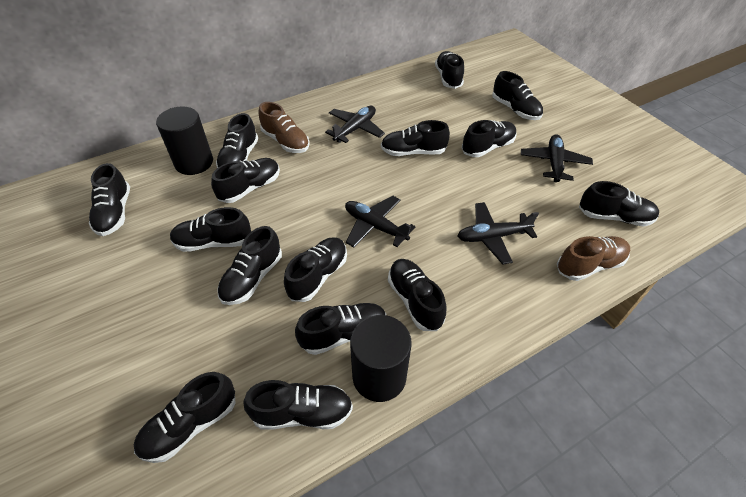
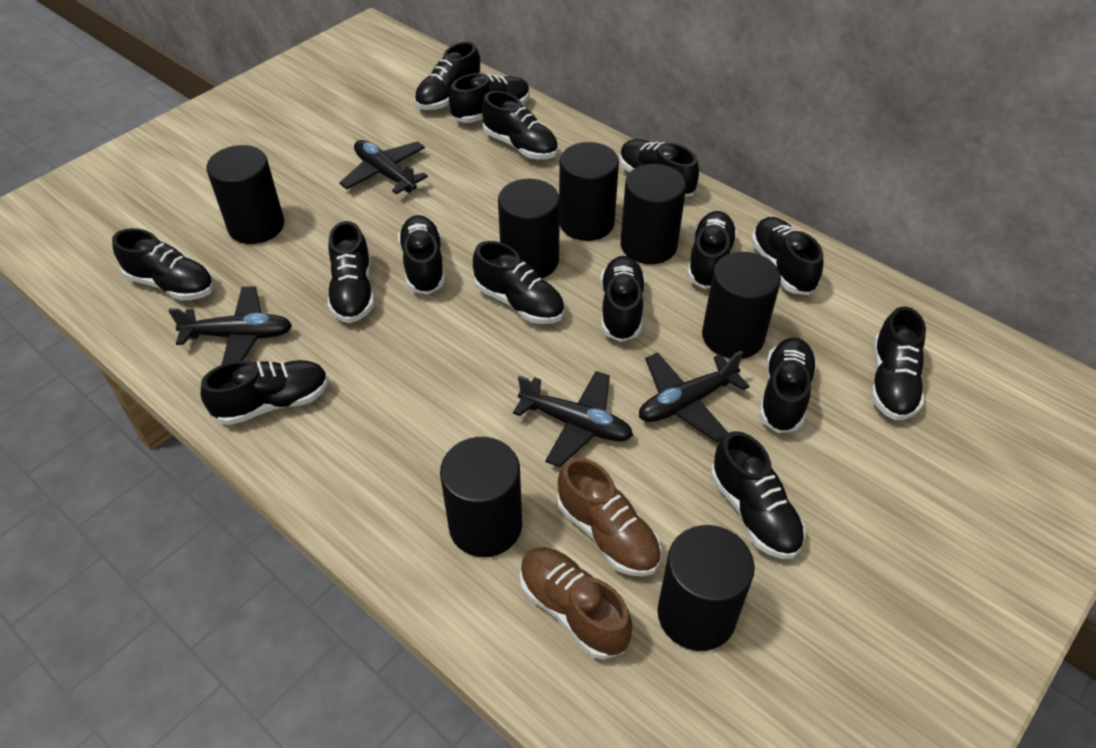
black cylinder: 2 -> 7

